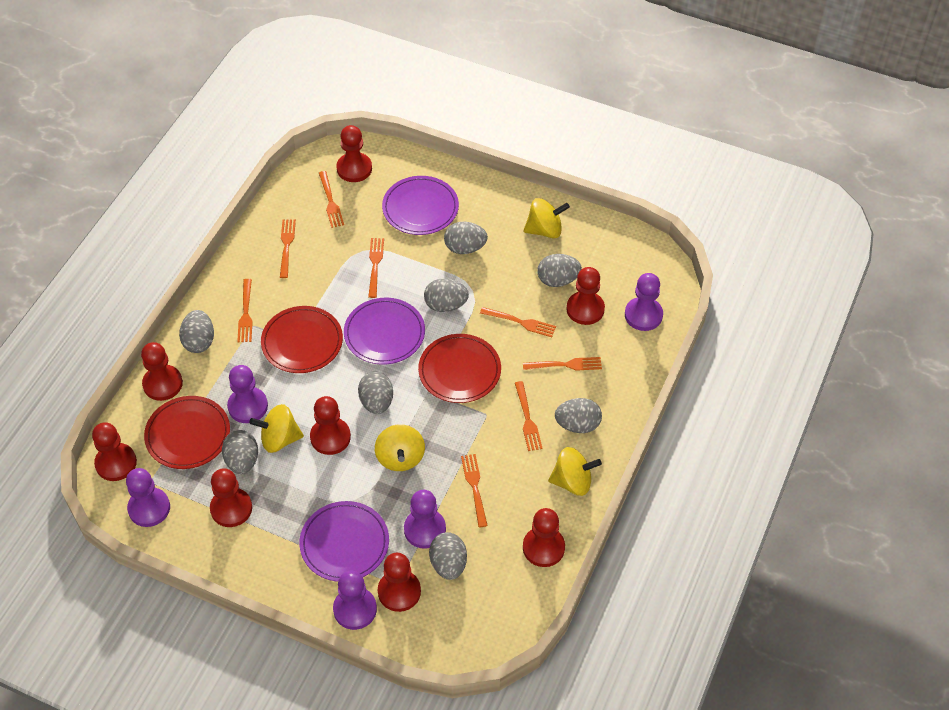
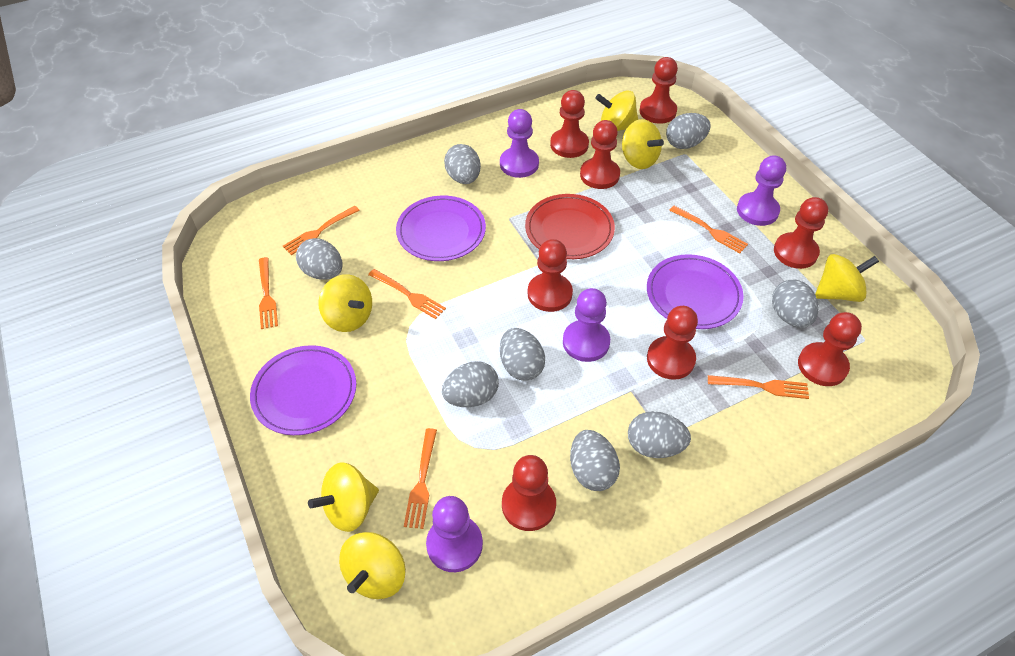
orange fork: 8 -> 6
purple pawn: 5 -> 4
red plate: 3 -> 1
yellow spinning top: 4 -> 6

